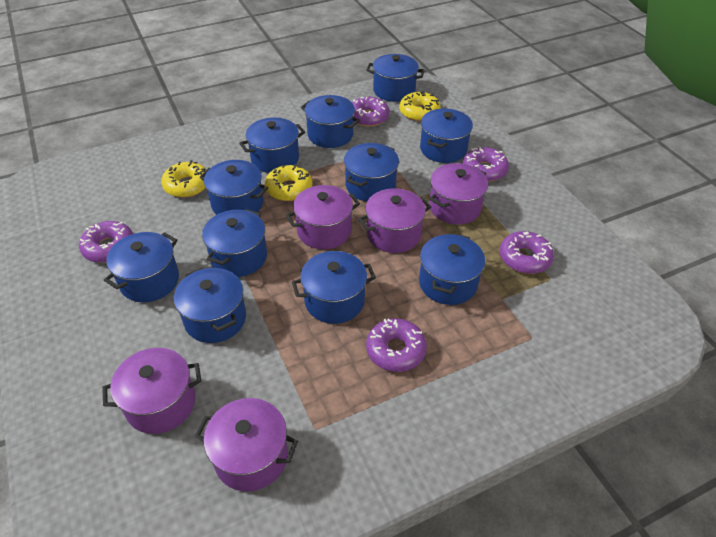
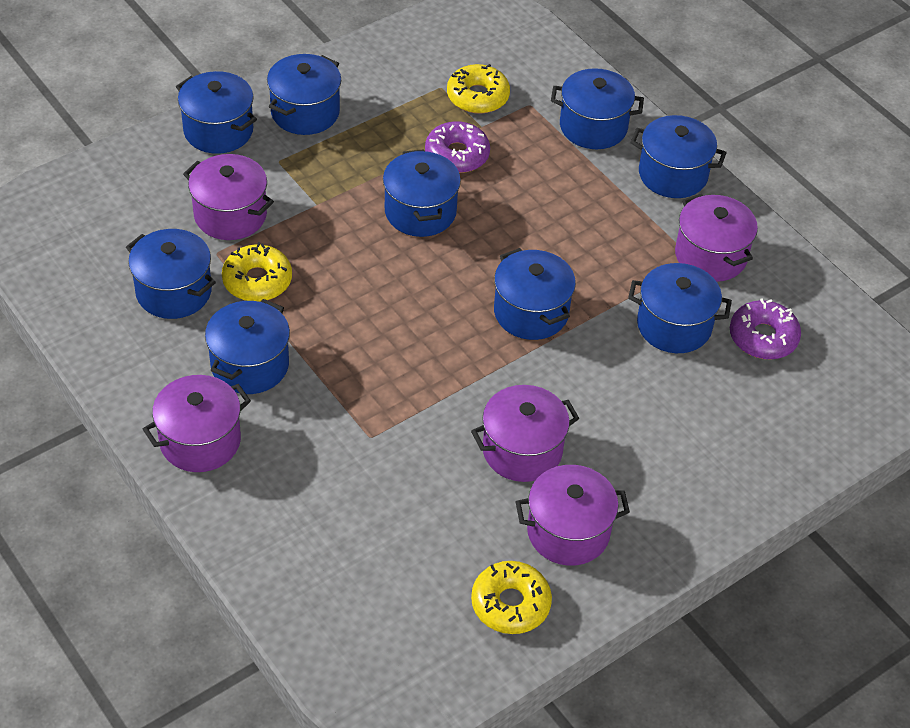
blue pot: 11 -> 9
purple donut: 5 -> 2

